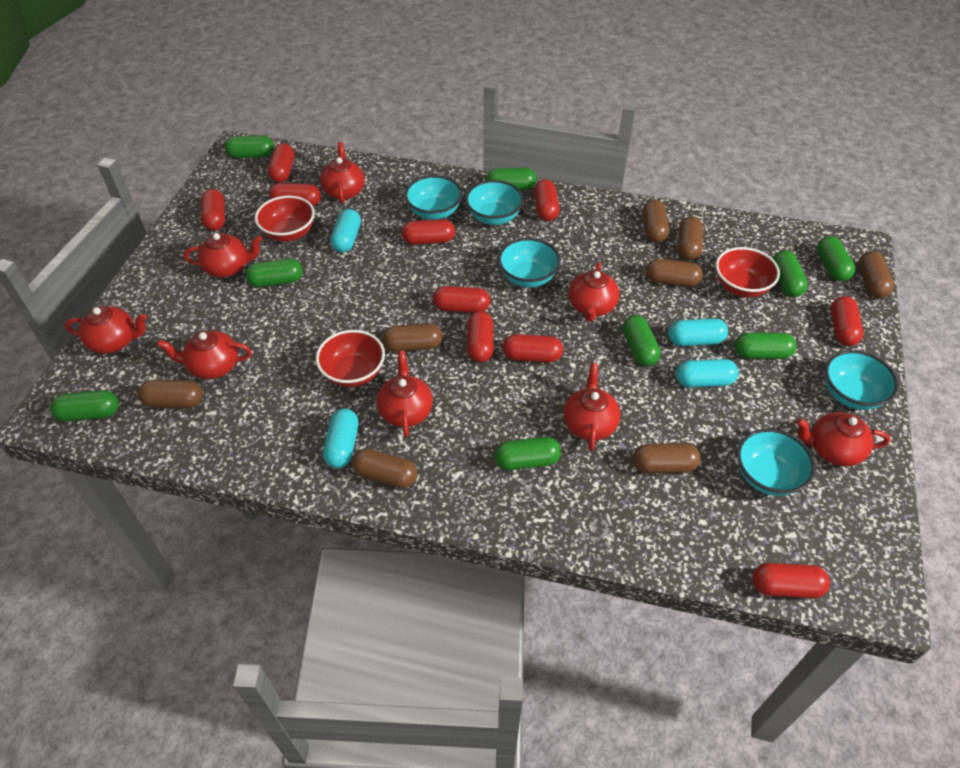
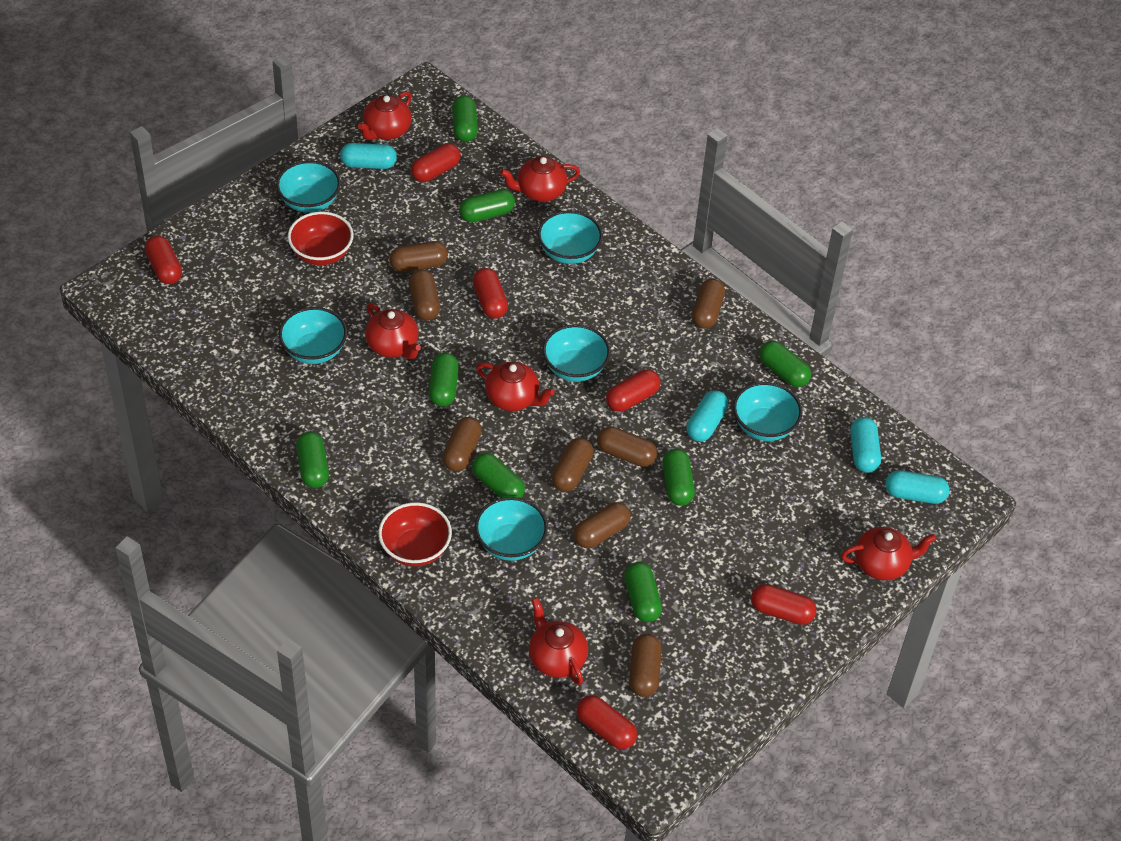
green capsule: 9 -> 8
red bowl: 3 -> 2
red capsule: 10 -> 6
red teapot: 8 -> 6
turquoise bowl: 5 -> 6

